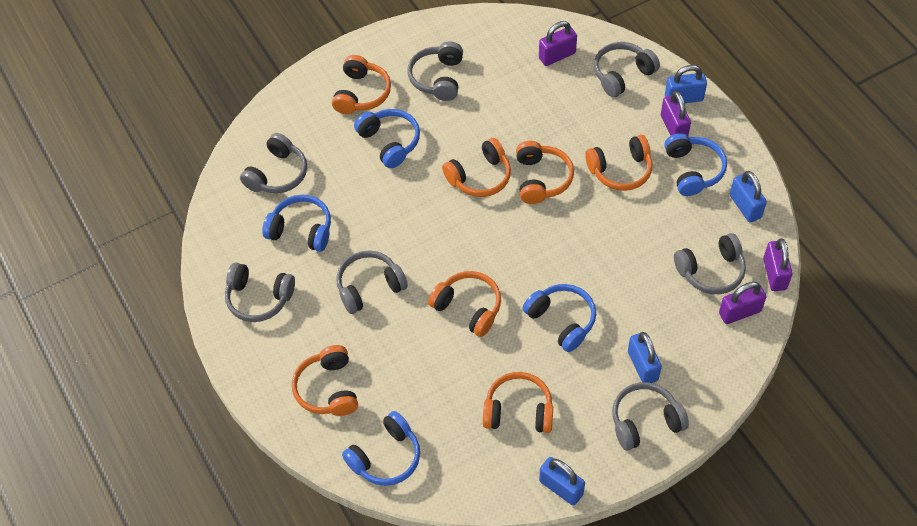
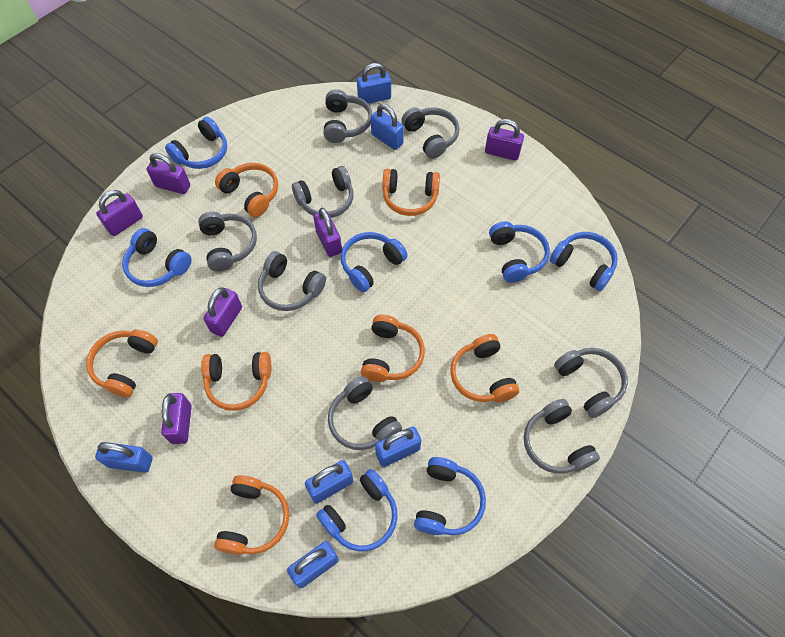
blue headphones: 5 -> 7
blue padlock: 4 -> 6
grey headphones: 7 -> 8
purple padlock: 4 -> 6

